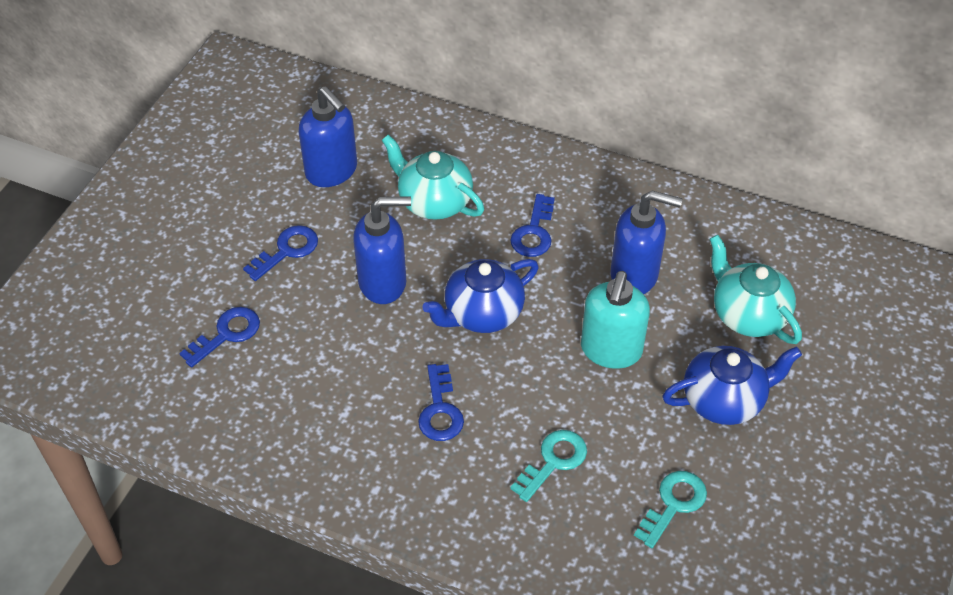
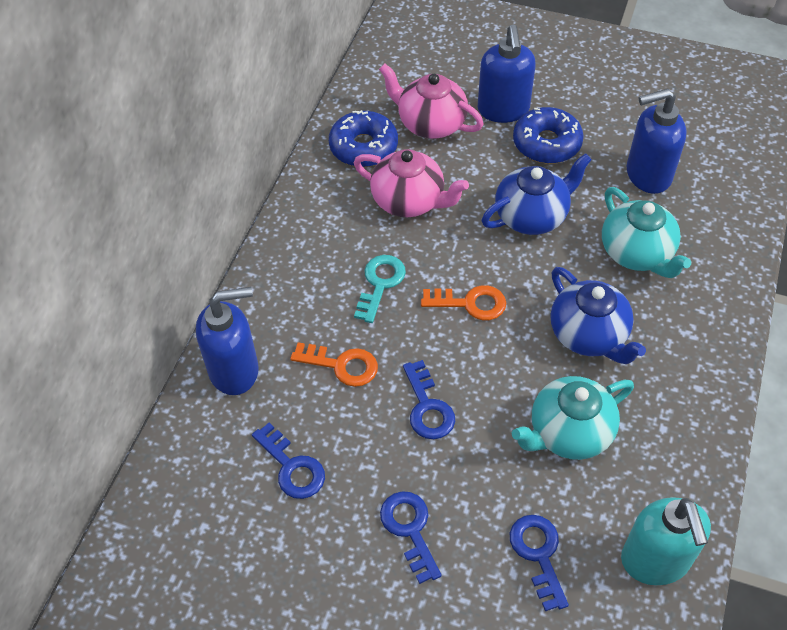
blue donut: 0 -> 2
orange key: 0 -> 2
pink teapot: 0 -> 2
turquoise key: 2 -> 1

